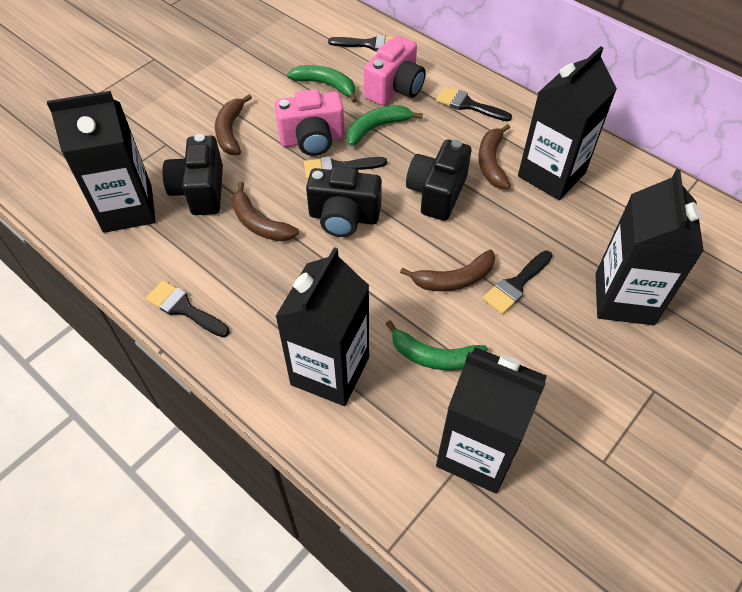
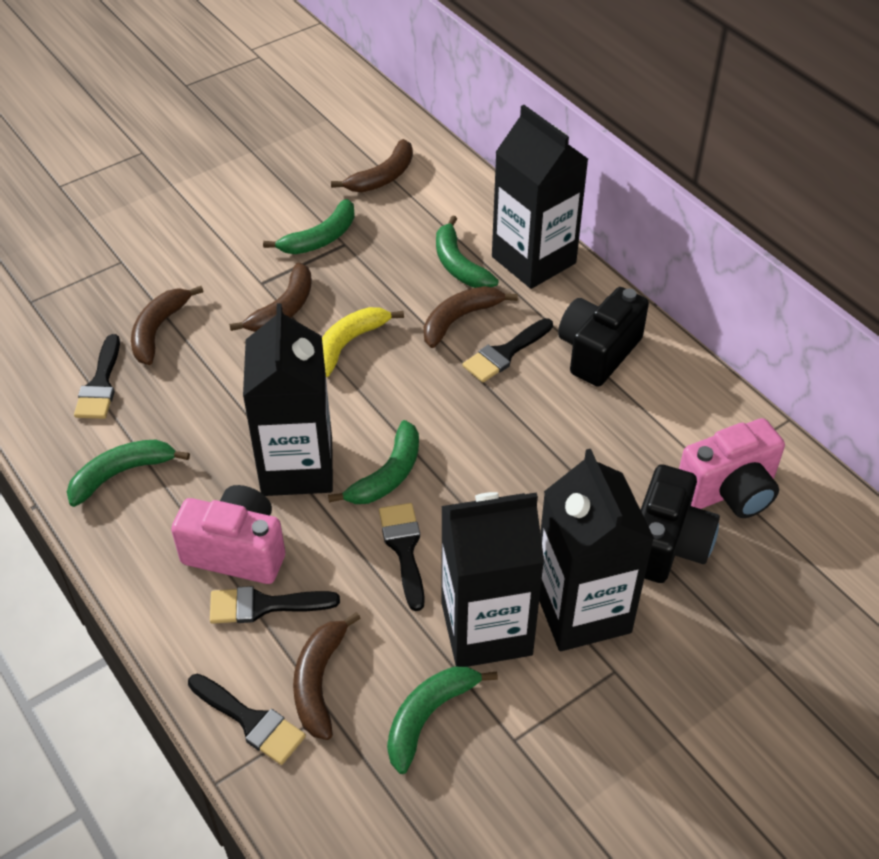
black camera: 3 -> 2
black carton: 5 -> 4
brown banana: 4 -> 5
green banana: 3 -> 5
yellow banana: 0 -> 1

